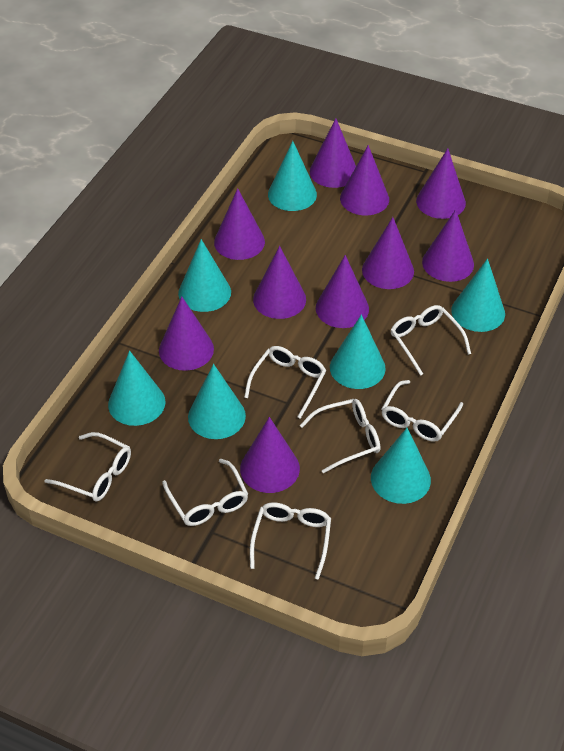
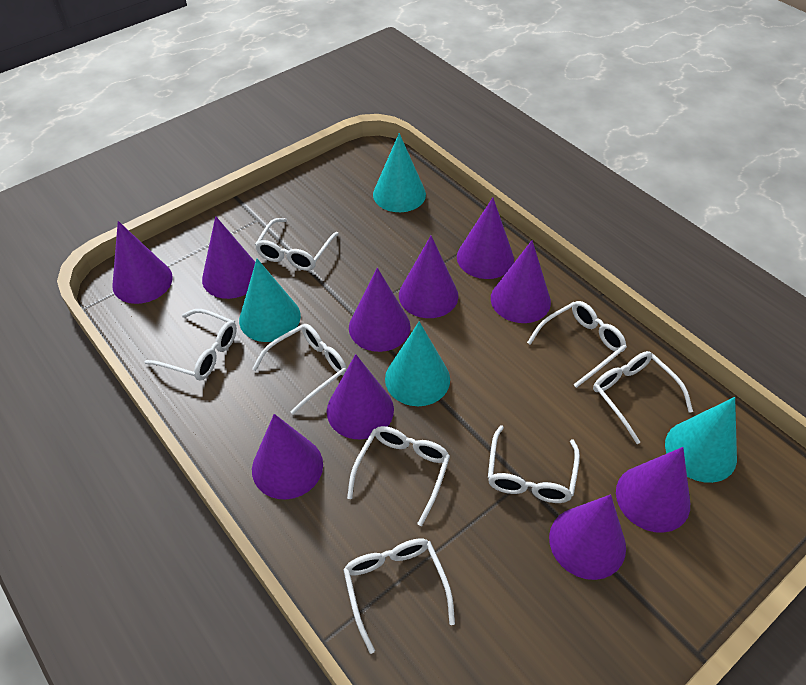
turquoise cone: 7 -> 4
white glasses: 7 -> 8

